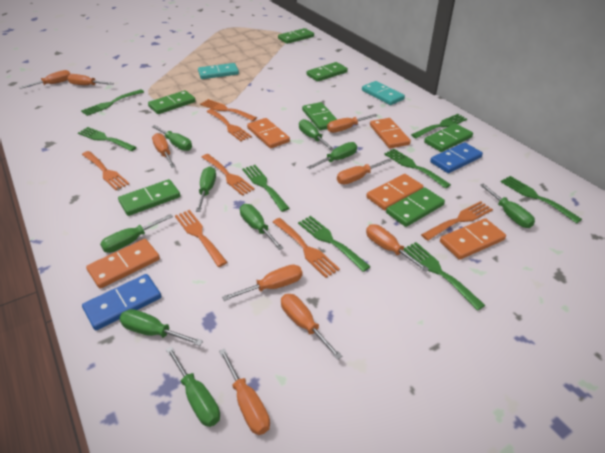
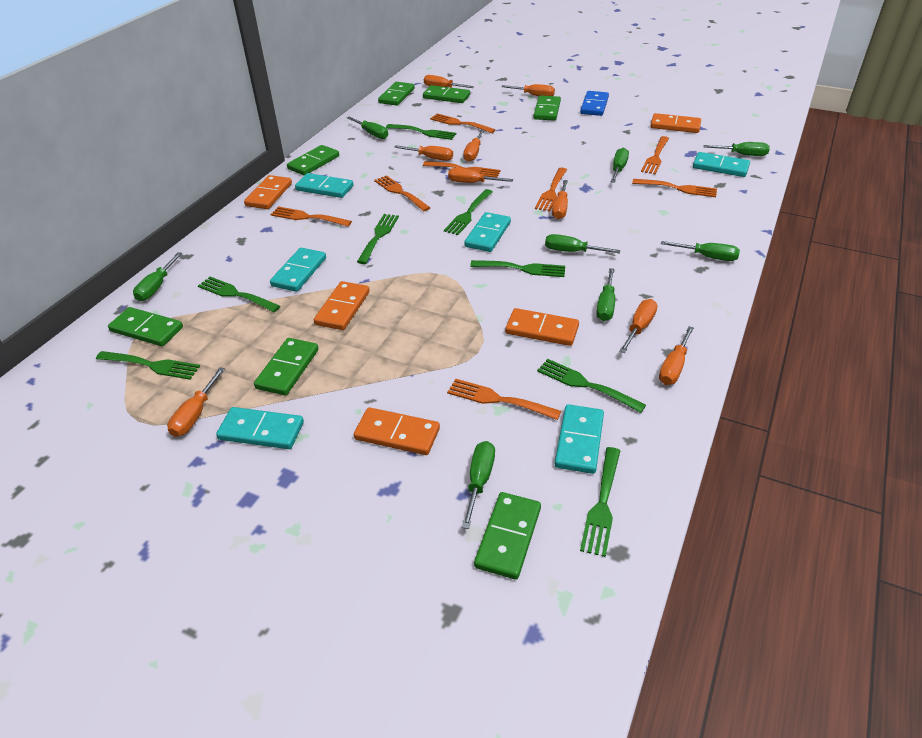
blue domino: 2 -> 1
green screwdriver: 9 -> 8
orange fork: 7 -> 8
turquoise domino: 2 -> 6

